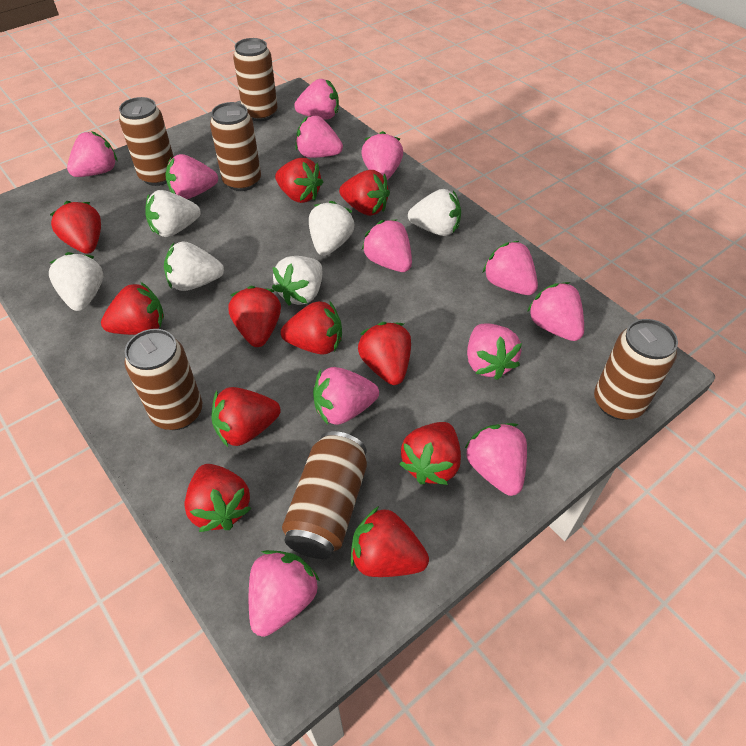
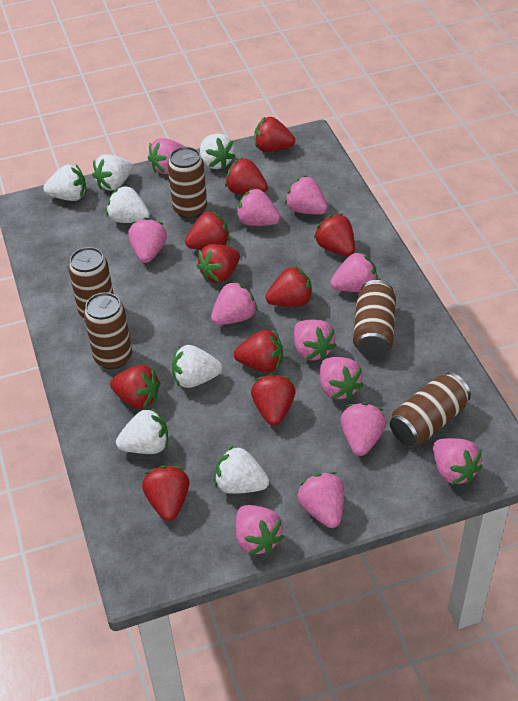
brown can: 6 -> 5
red strawberry: 11 -> 10
white strawberry: 6 -> 7

